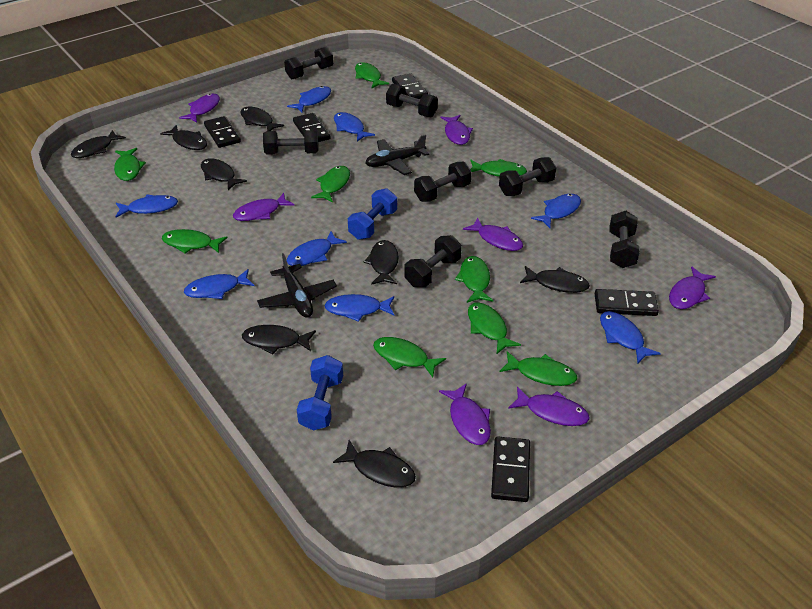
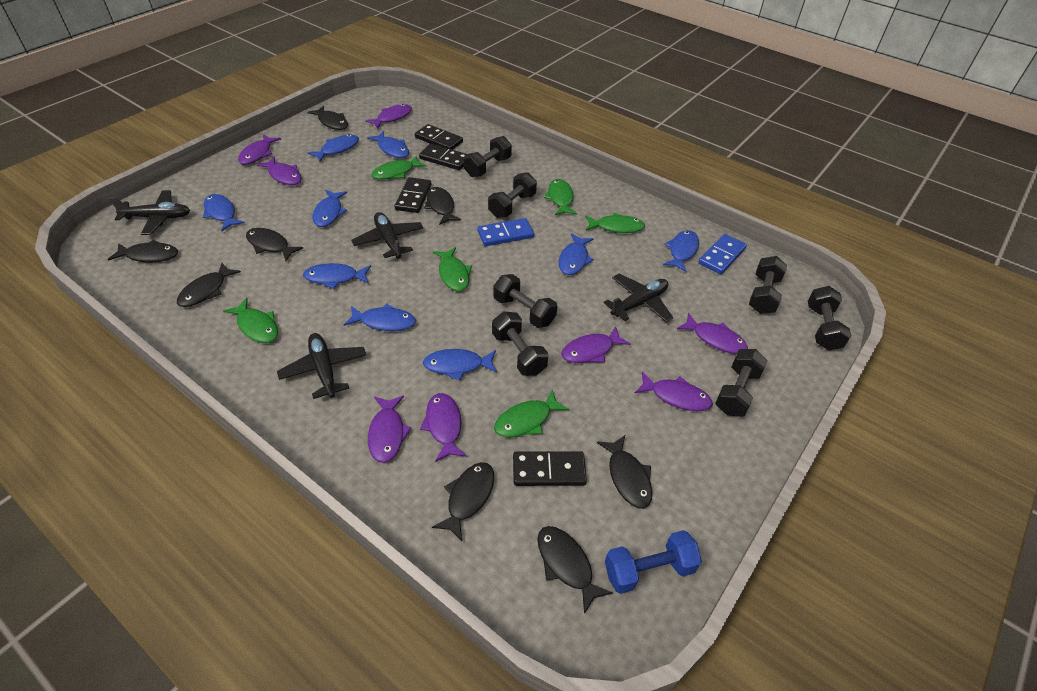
black domino: 5 -> 4
black plane: 2 -> 4
blue domino: 0 -> 2
blue dumbbell: 2 -> 1
blue fish: 8 -> 9
green fish: 9 -> 6
purple fish: 7 -> 8

